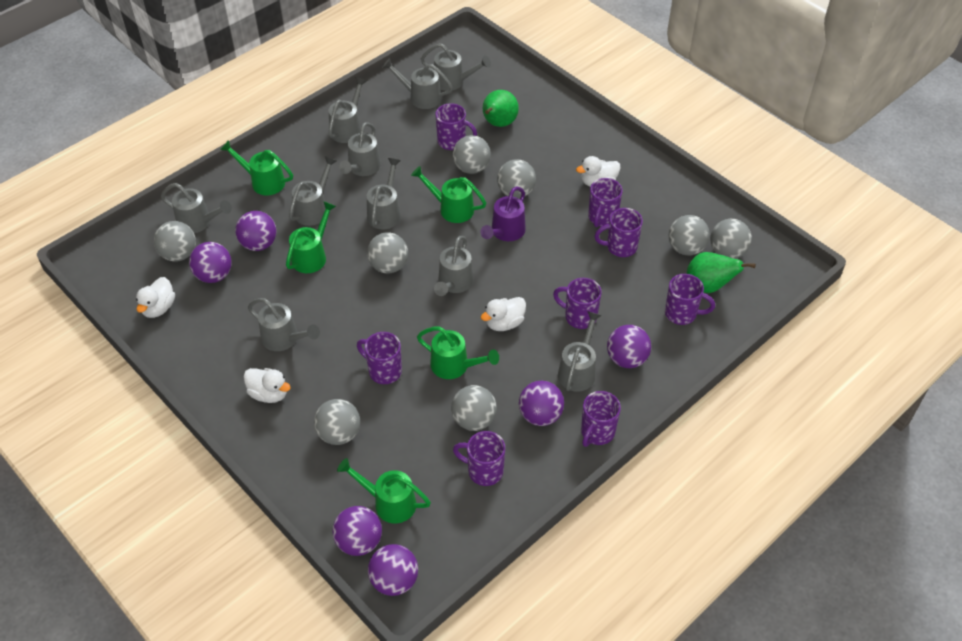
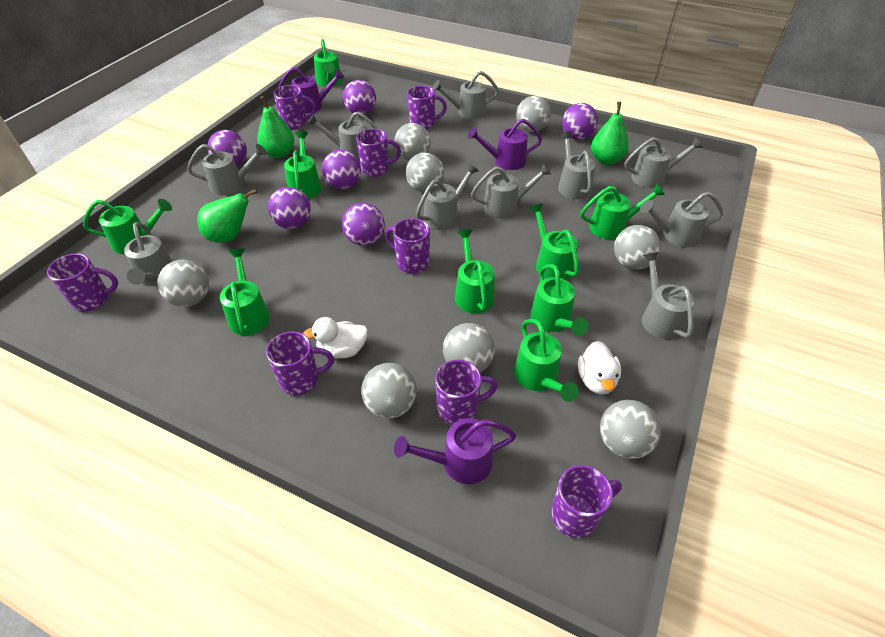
green pear: 2 -> 3
green watering can: 5 -> 9
purple watering can: 1 -> 3
white duck: 4 -> 2

